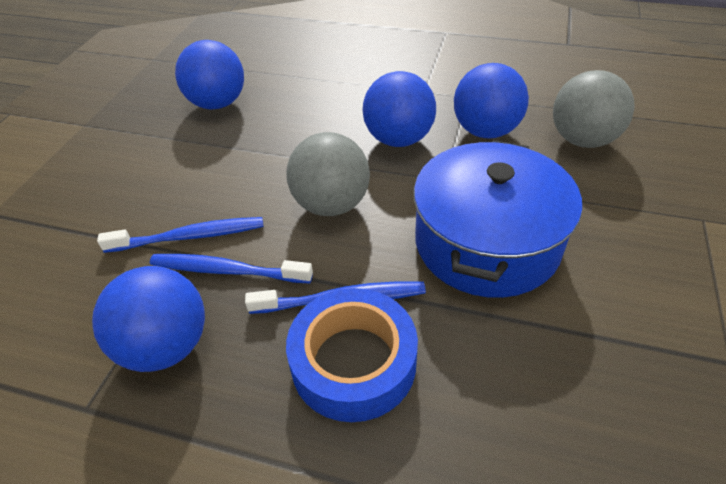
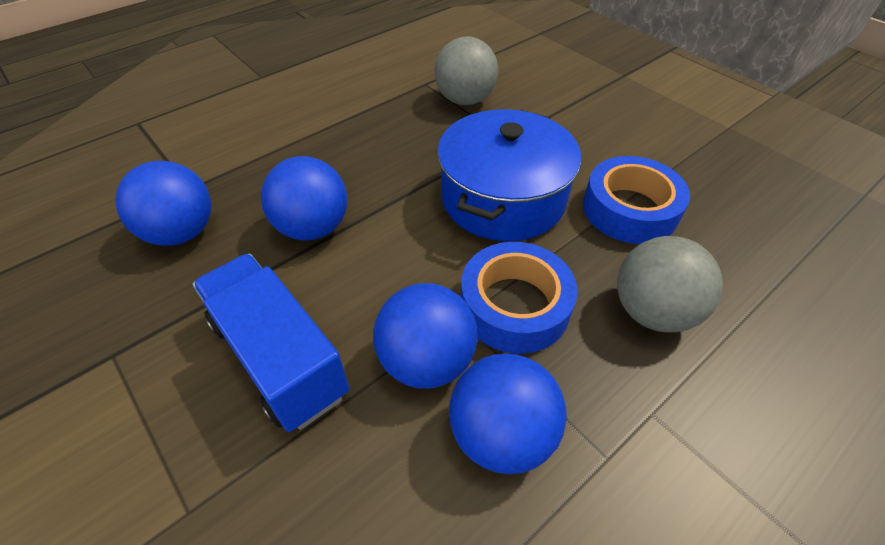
blue tape: 1 -> 2
blue toothbrush: 3 -> 0
blue truck: 0 -> 1

